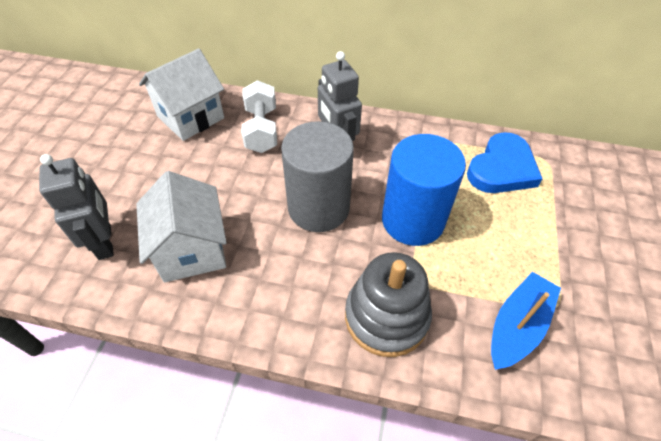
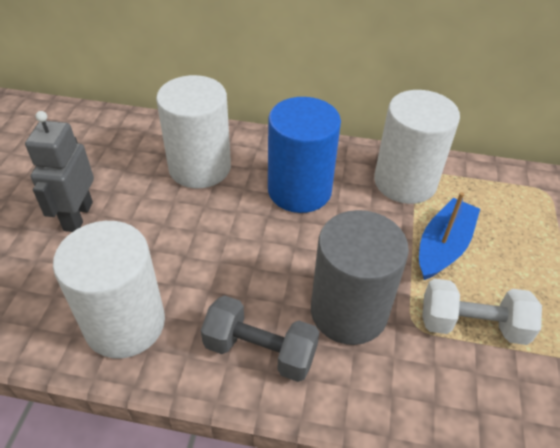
blue heart: 1 -> 0
grey dumbbell: 0 -> 1
grey robot: 2 -> 1
grey stacking toy: 1 -> 0
white cylinder: 0 -> 3
white house: 2 -> 0

